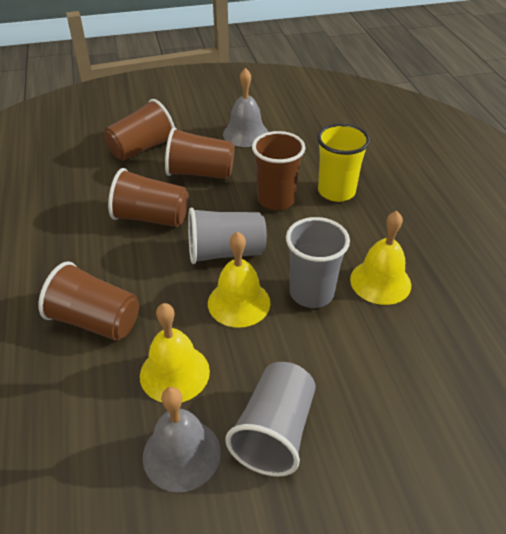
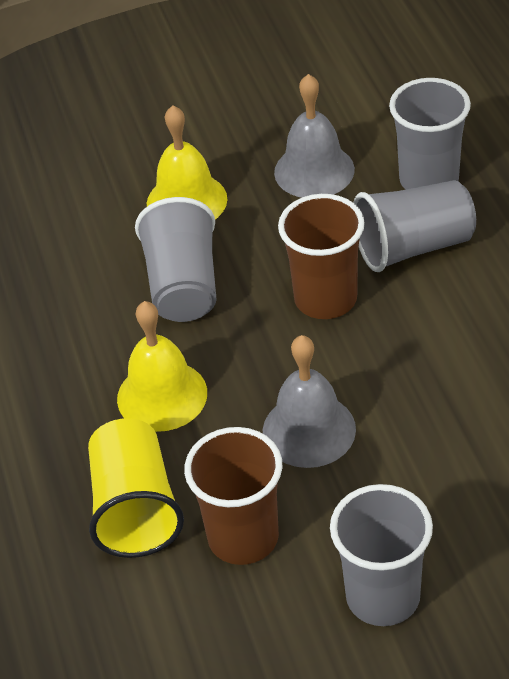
brown cup: 5 -> 2
grey cup: 3 -> 4
yellow bell: 3 -> 2

